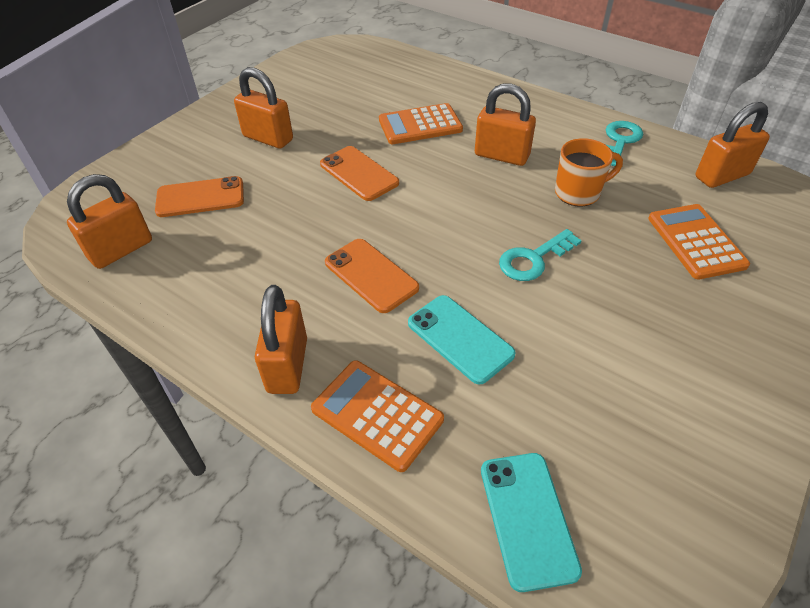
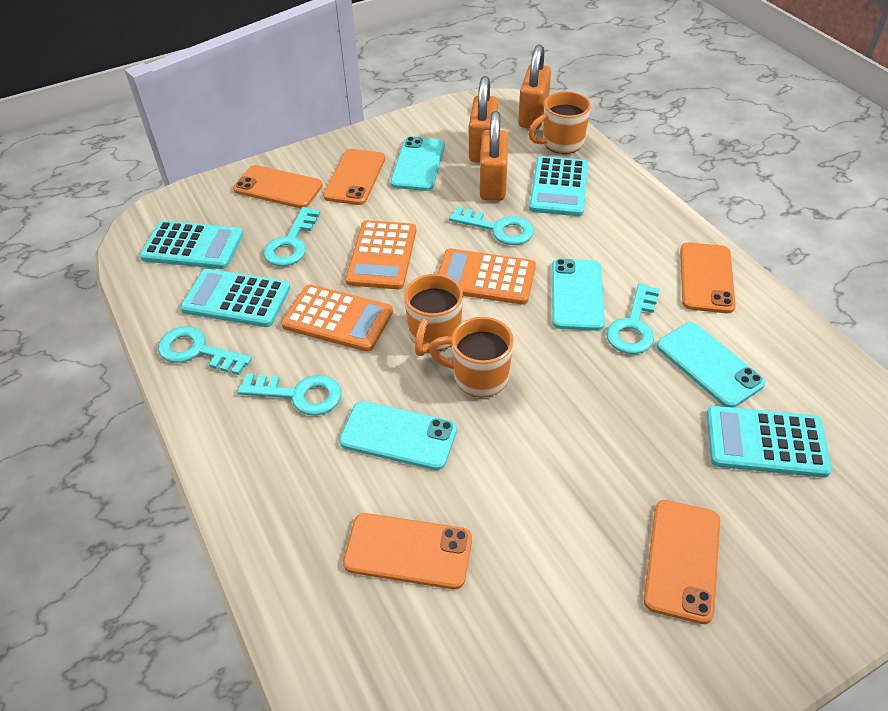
orange mug: 1 -> 3
orange padlock: 5 -> 3
orange phone: 3 -> 5
turquoise calculator: 0 -> 4
turquoise key: 2 -> 5
turquoise phone: 2 -> 4

